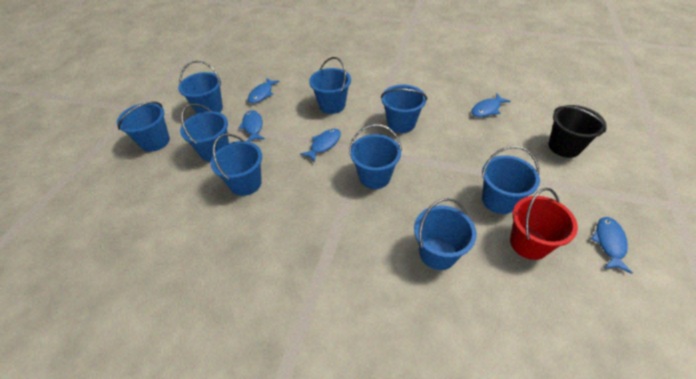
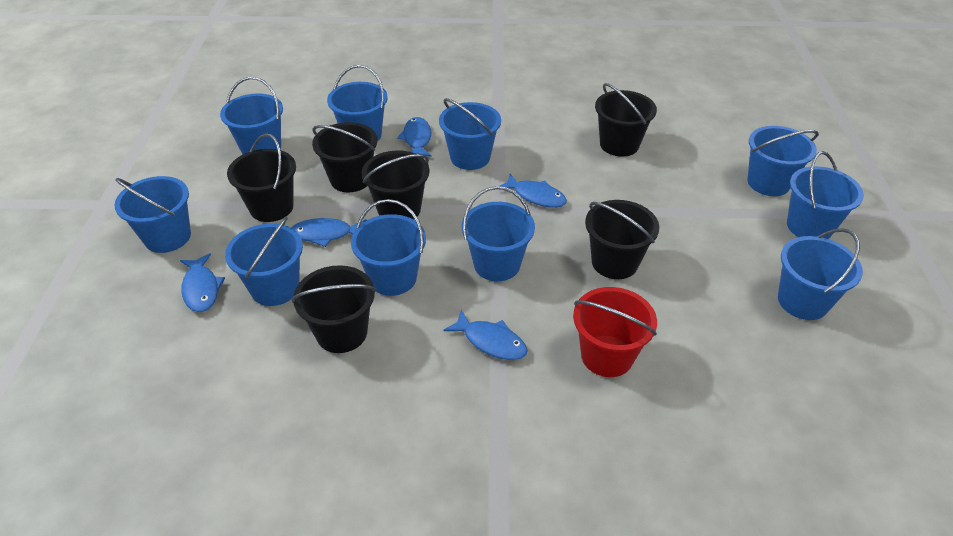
black bucket: 1 -> 6
blue bucket: 9 -> 10

